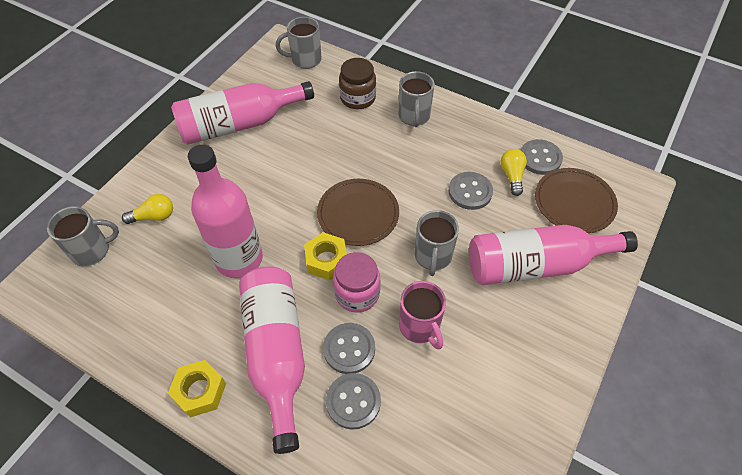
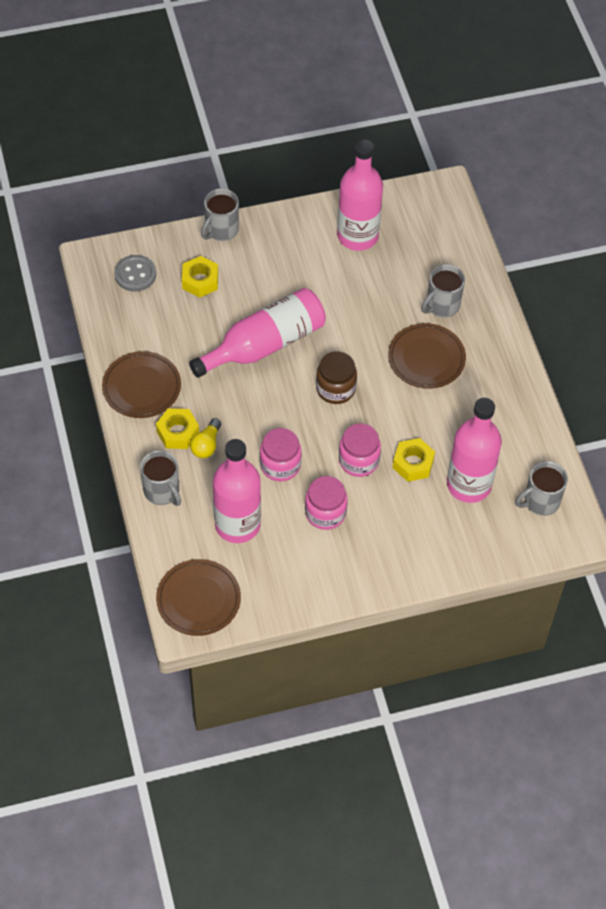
brown plate: 2 -> 3
grey button: 4 -> 1
pink jar: 1 -> 3
pink mug: 1 -> 0
yellow light bulb: 2 -> 1
yellow nut: 2 -> 3

